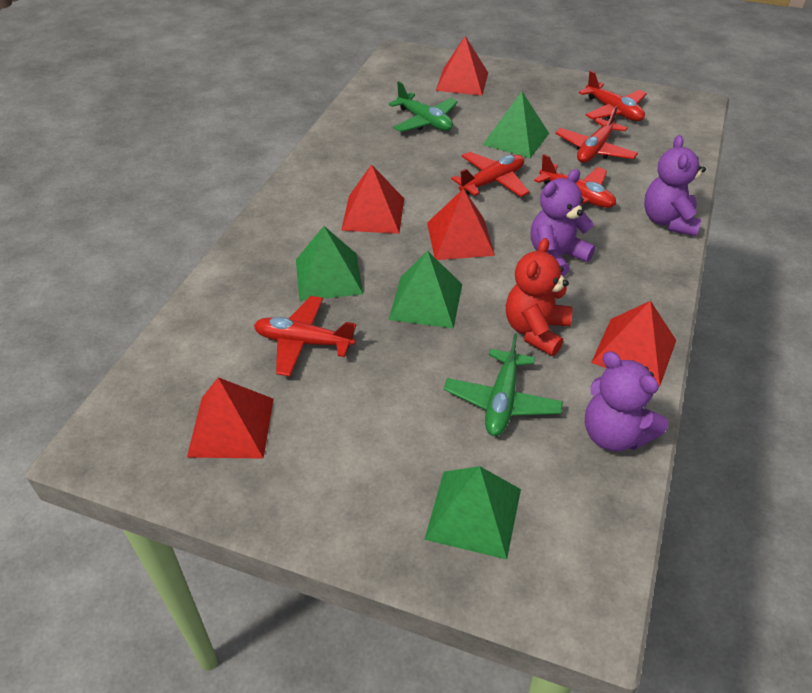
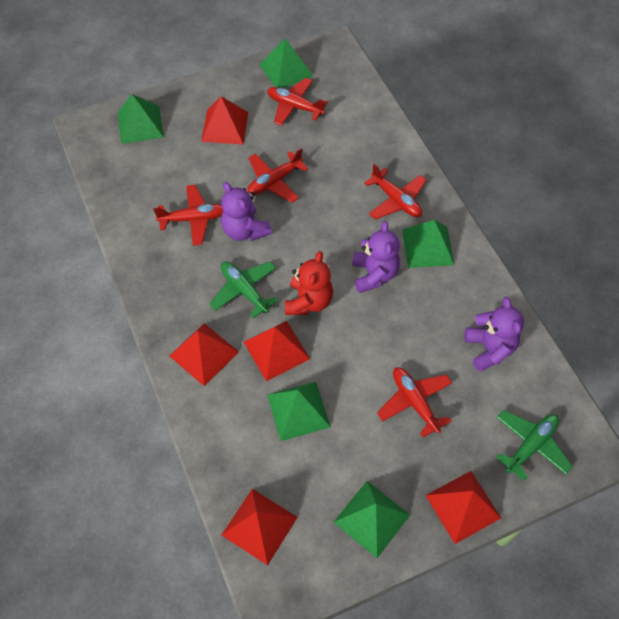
green pyramid: 4 -> 5

